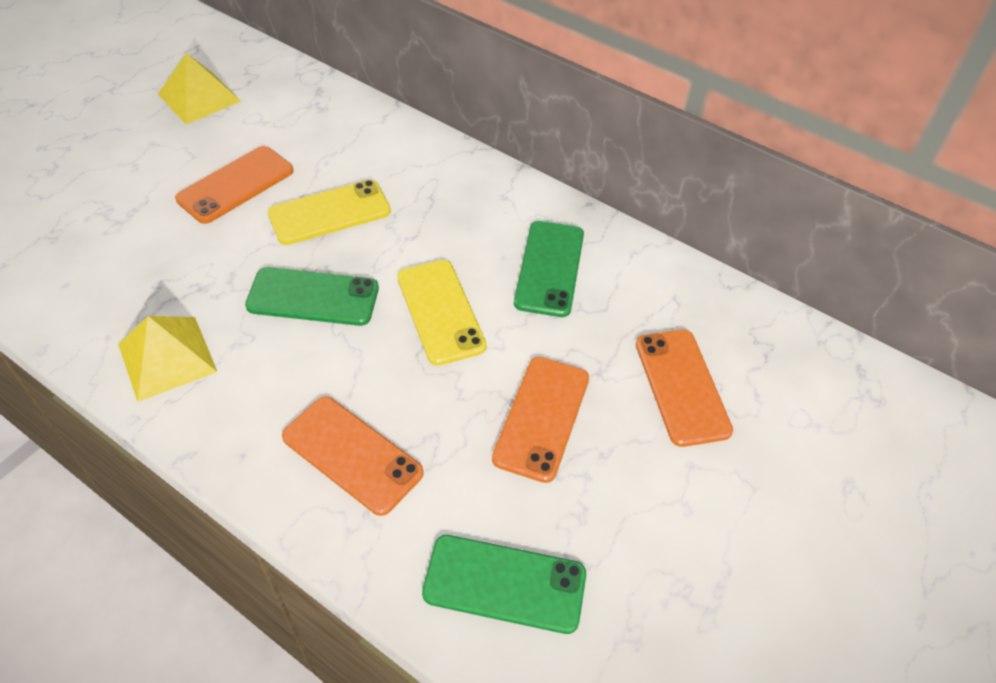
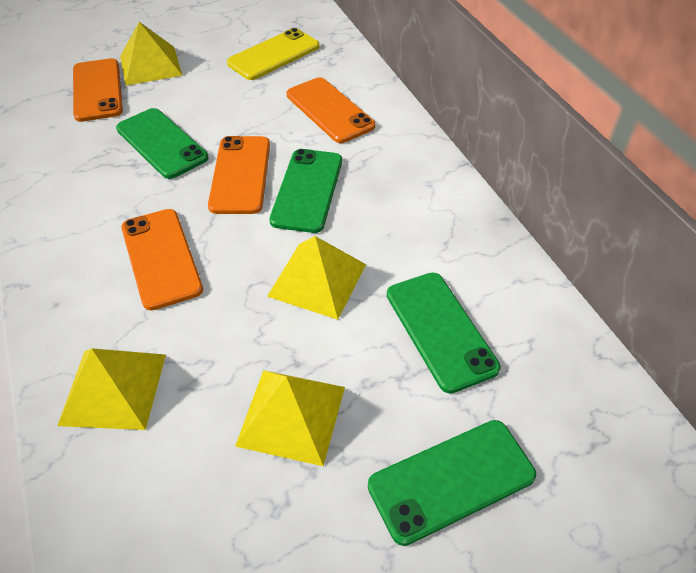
green phone: 3 -> 4
yellow phone: 2 -> 1
yellow pyramid: 2 -> 4

